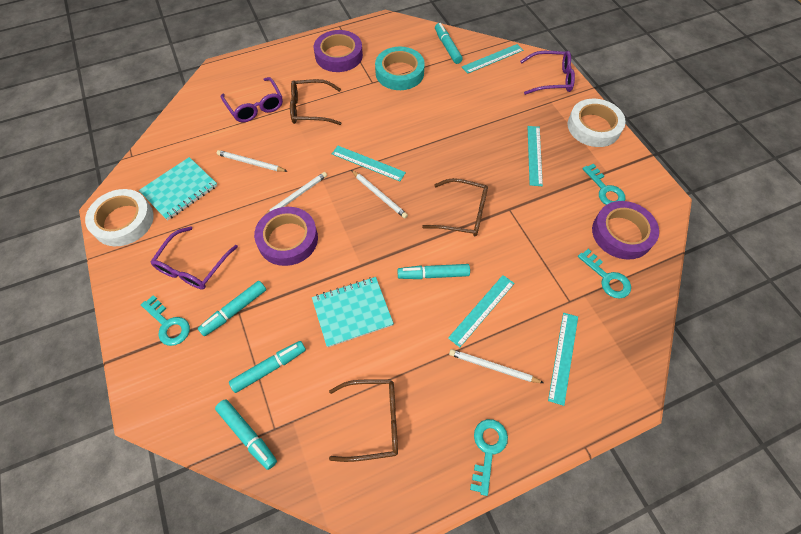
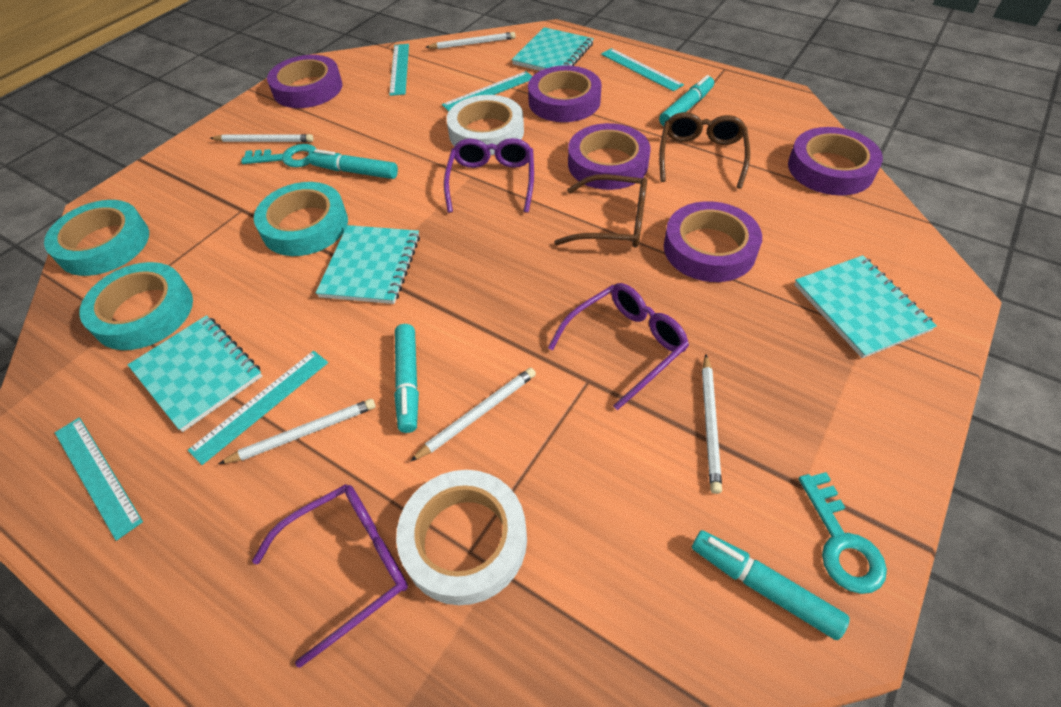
brown glasses: 3 -> 2
purple tape: 3 -> 5
turquoise key: 4 -> 2
turquoise marker: 5 -> 4
turquoise notebook: 2 -> 4
turquoise tape: 1 -> 3
white pencil: 4 -> 5

